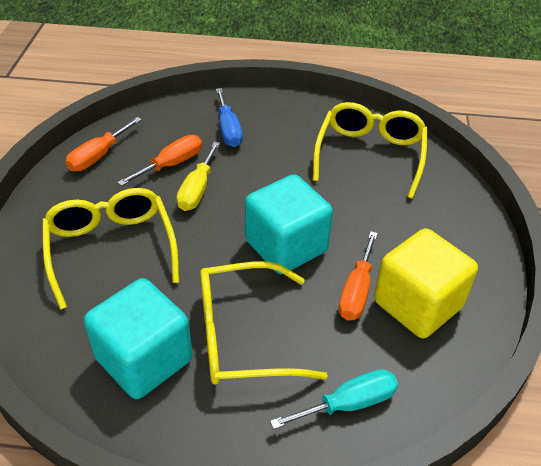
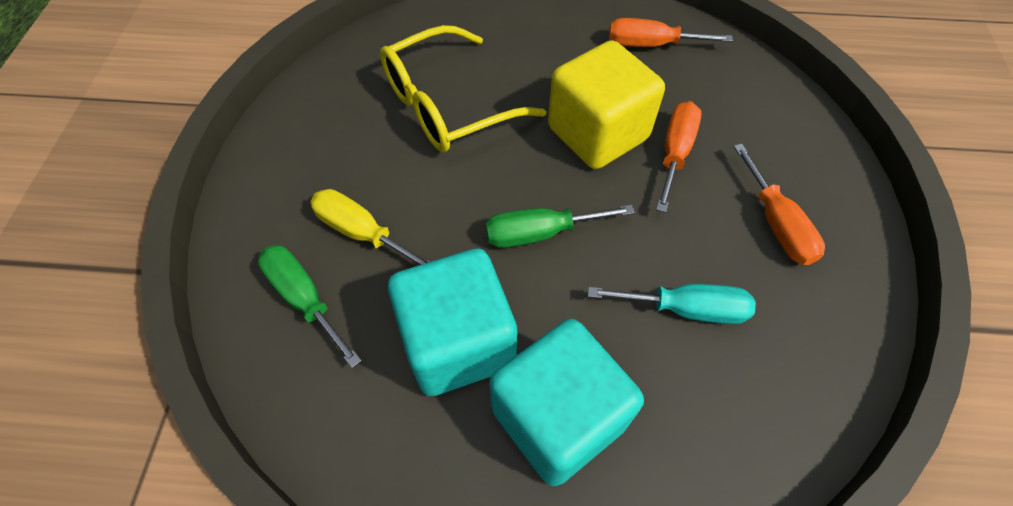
blue screwdriver: 1 -> 0
green screwdriver: 0 -> 2
yellow glasses: 3 -> 1

